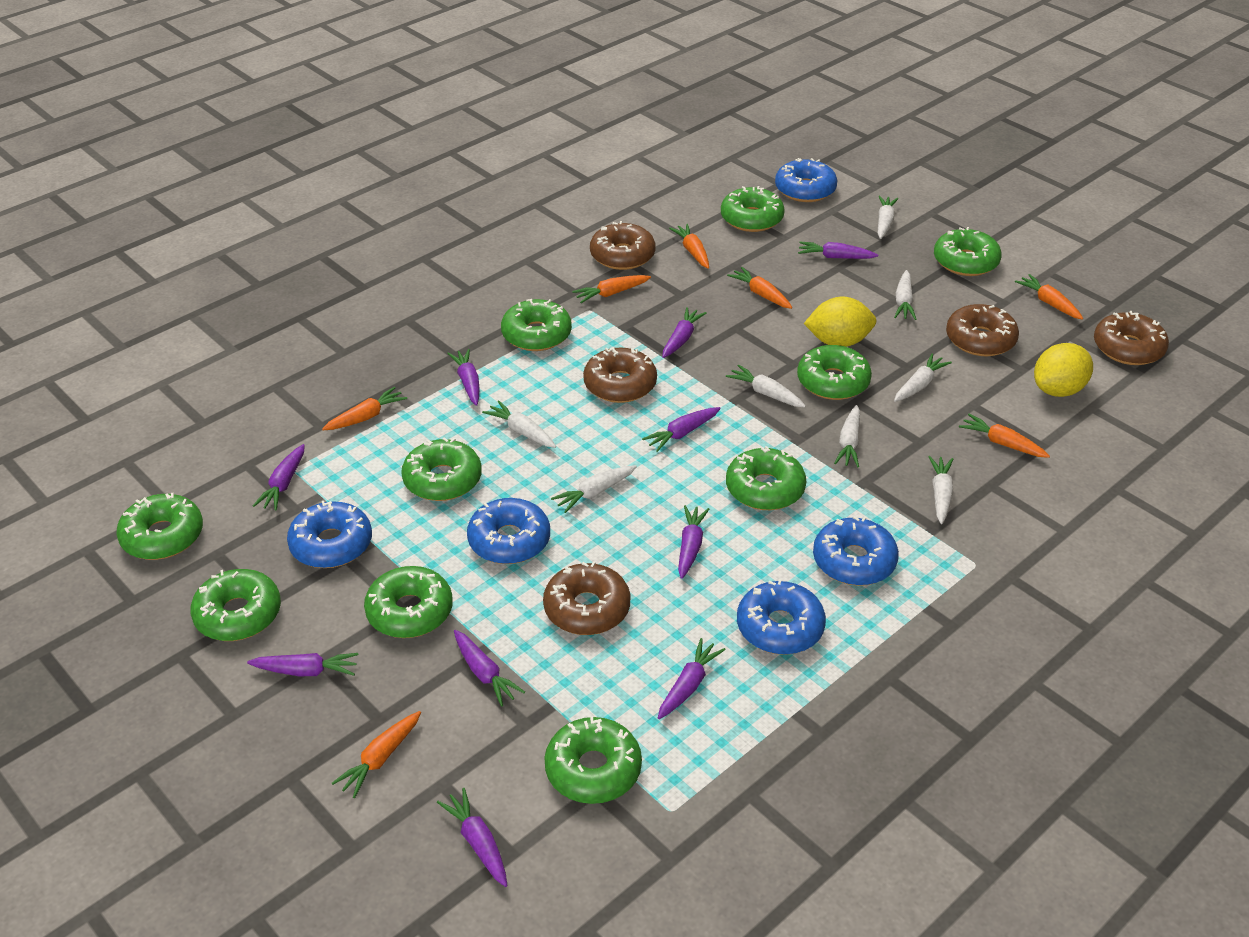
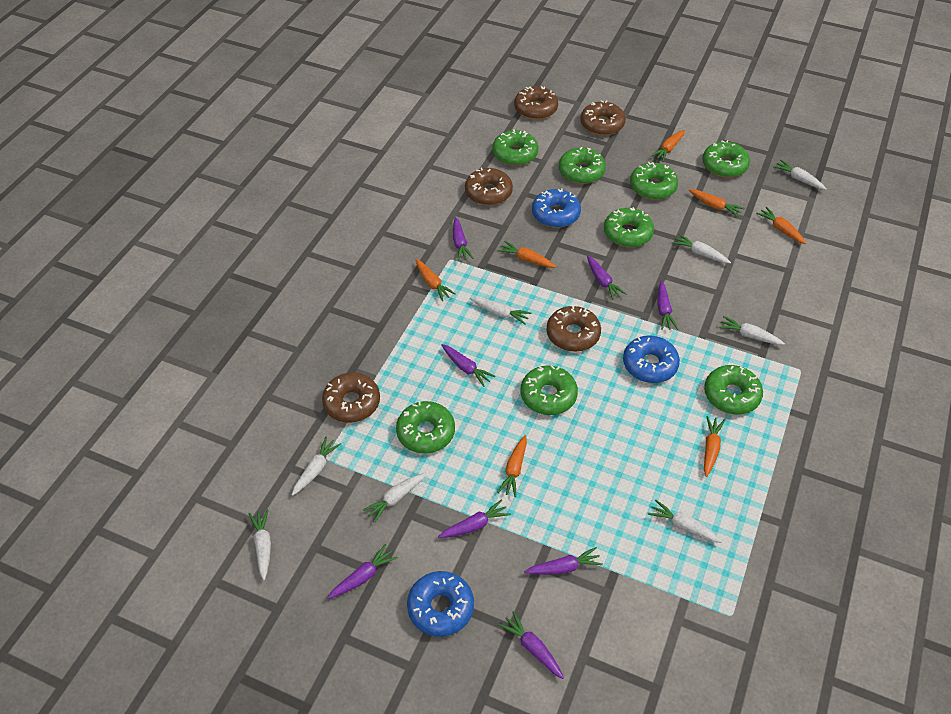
blue donut: 5 -> 3
green donut: 10 -> 8
purple carrot: 10 -> 8
yellow lemon: 2 -> 0

